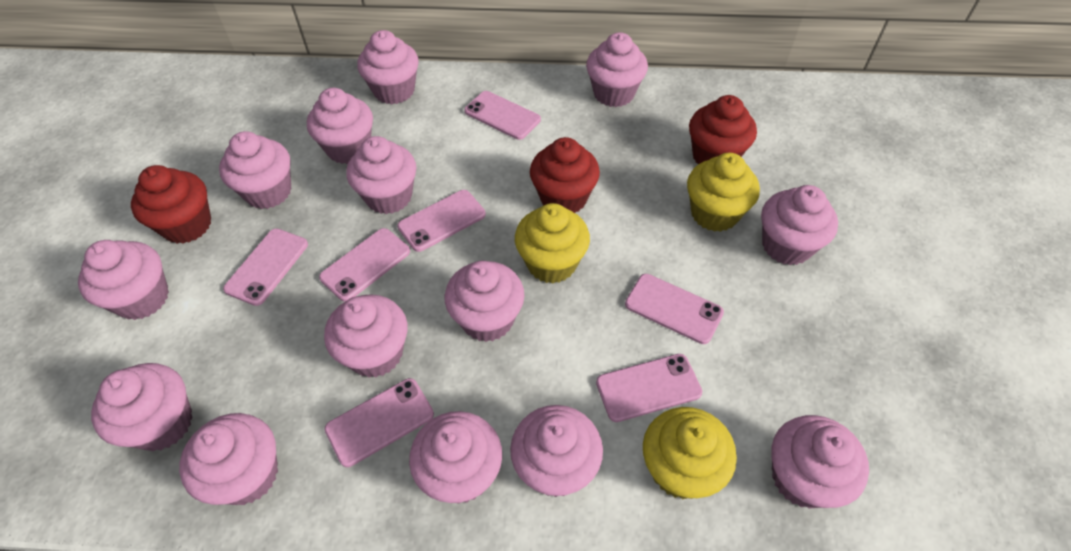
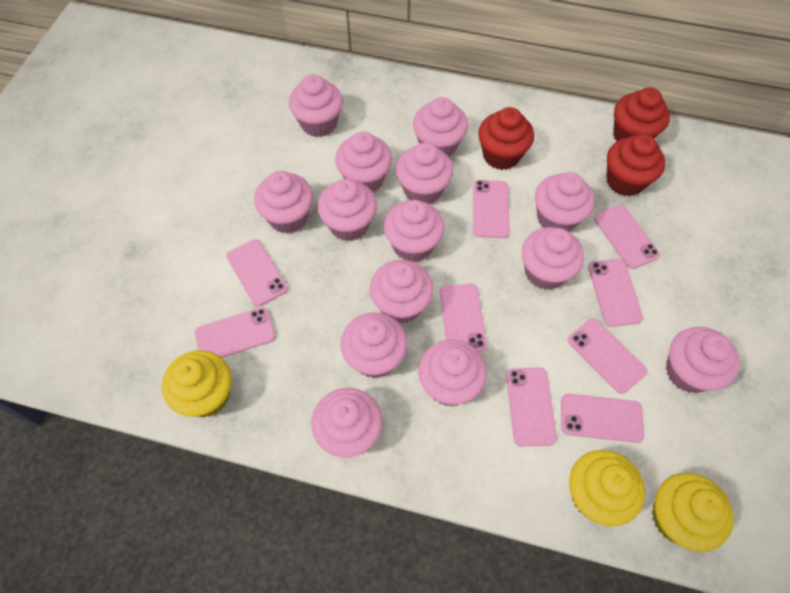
pink phone: 7 -> 9

